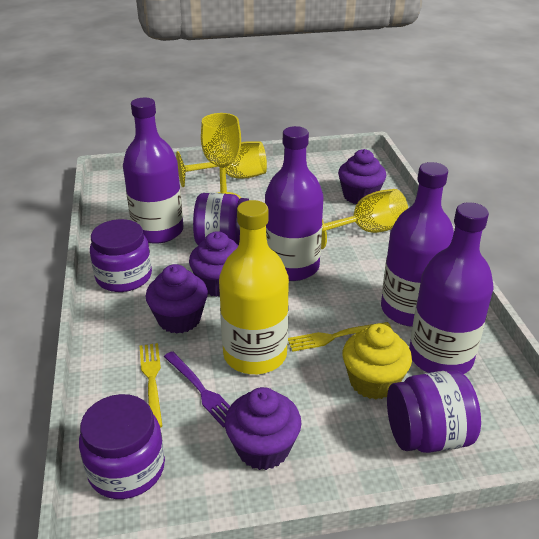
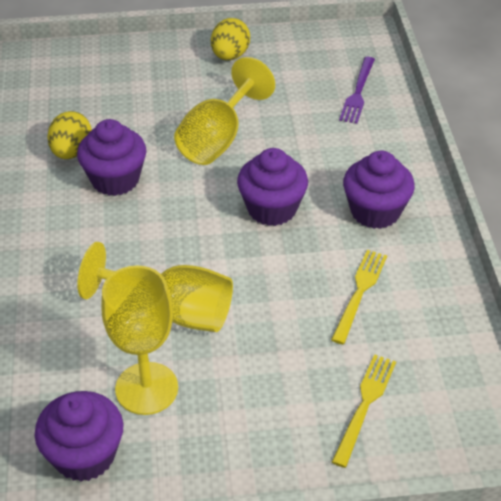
purple bottle: 4 -> 0
purple jar: 4 -> 0
yellow bottle: 1 -> 0
yellow cupcake: 1 -> 0
yellow egg: 0 -> 2

